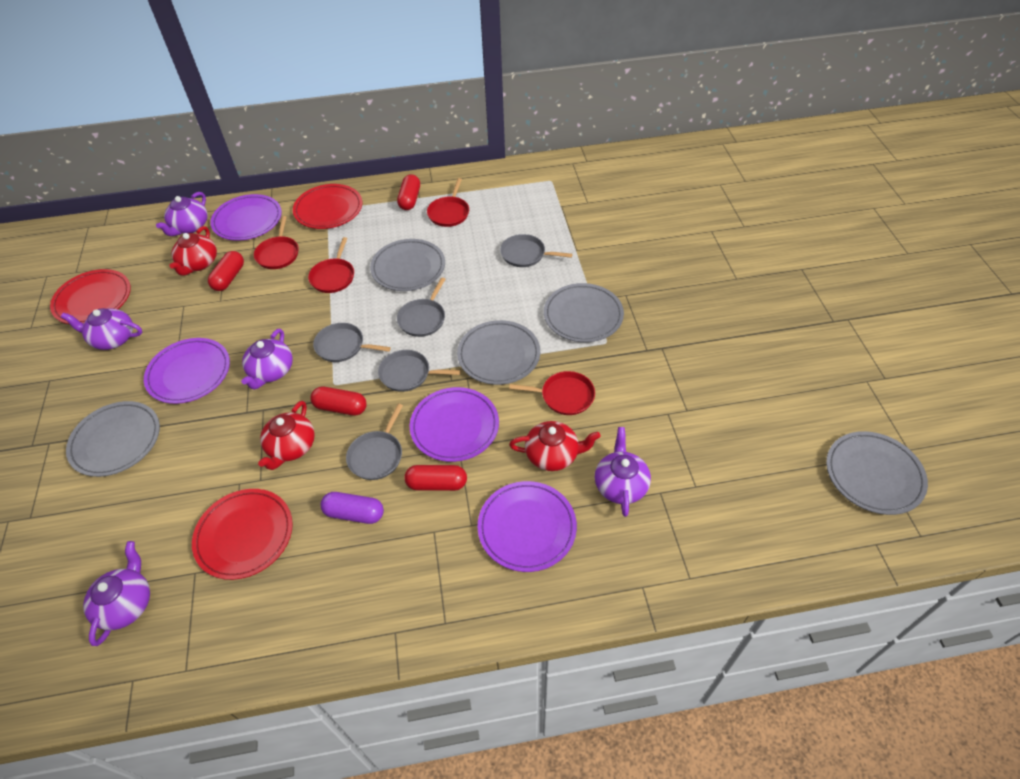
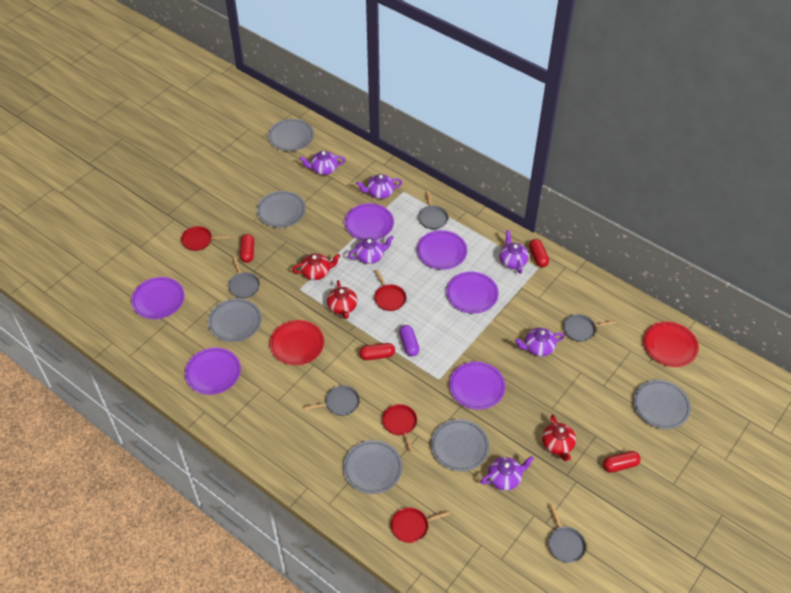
grey plate: 5 -> 6
purple plate: 4 -> 6
purple teapot: 5 -> 6
red plate: 3 -> 2

